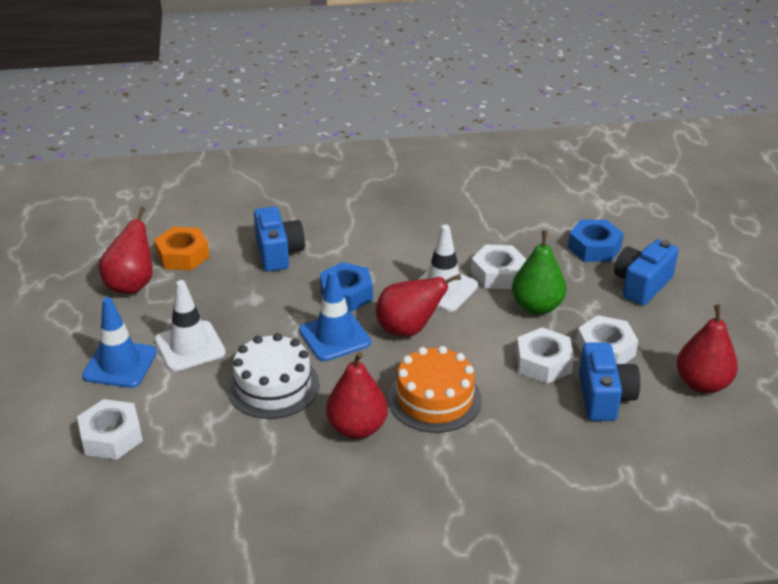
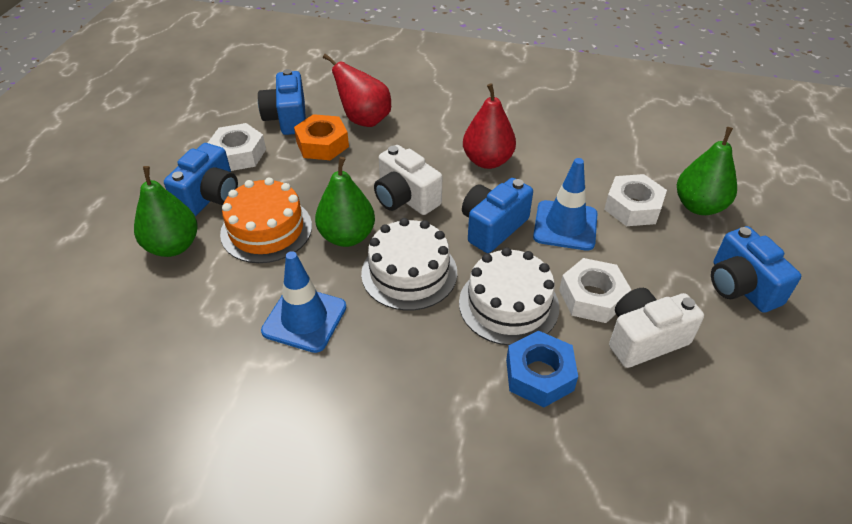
blue camera: 3 -> 4
blue nut: 2 -> 1
green pear: 1 -> 3
red pear: 4 -> 2
white cake: 1 -> 2
white camera: 0 -> 2
white nut: 4 -> 3
white traffic cone: 2 -> 0

